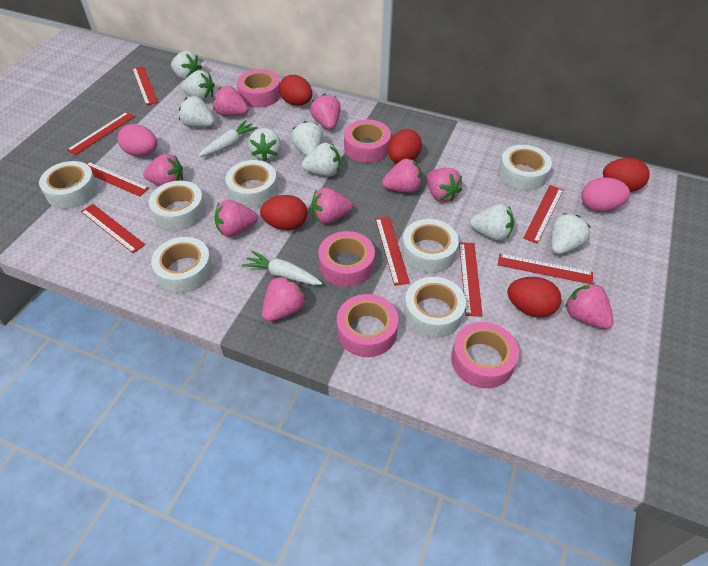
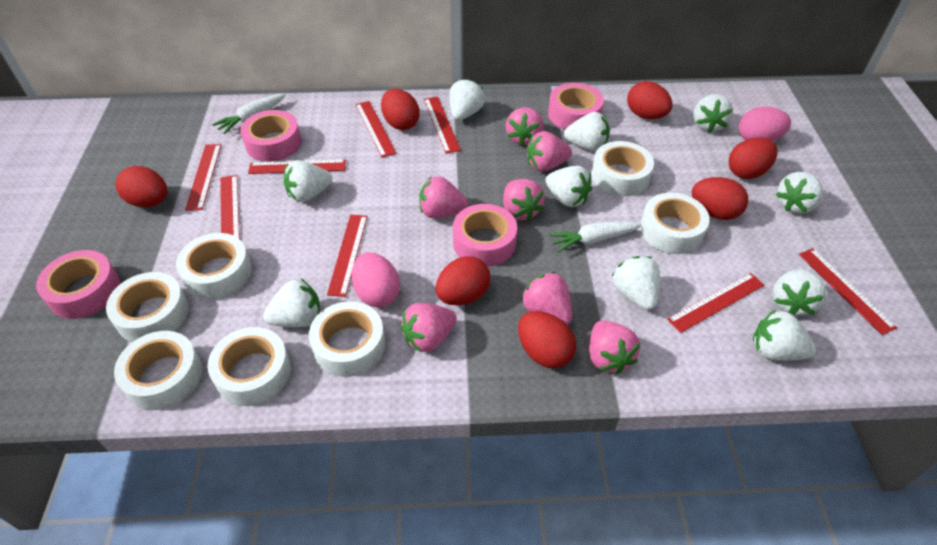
pink strawberry: 9 -> 7
pink tape: 5 -> 4
red egg: 5 -> 7
white strawberry: 8 -> 10

